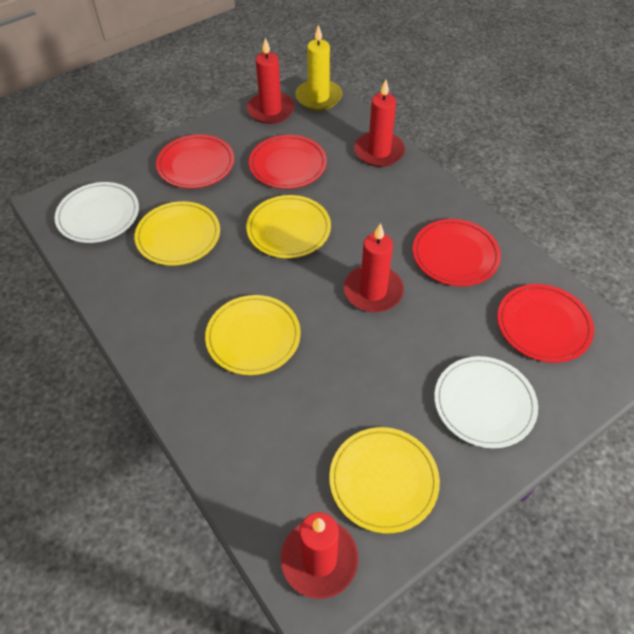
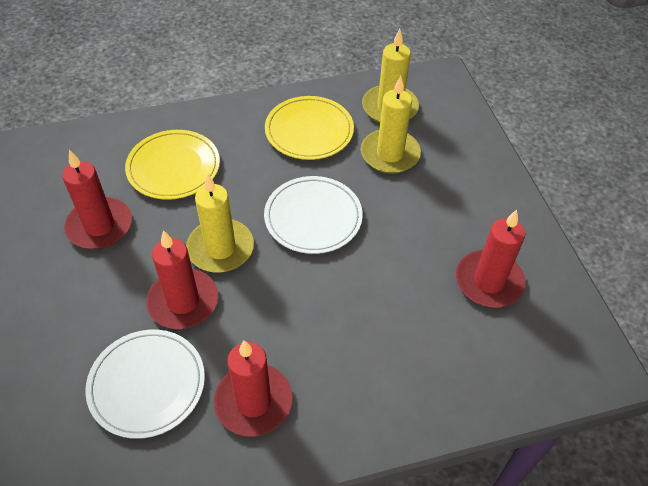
red plate: 4 -> 0
yellow candle: 1 -> 3
yellow plate: 4 -> 2

